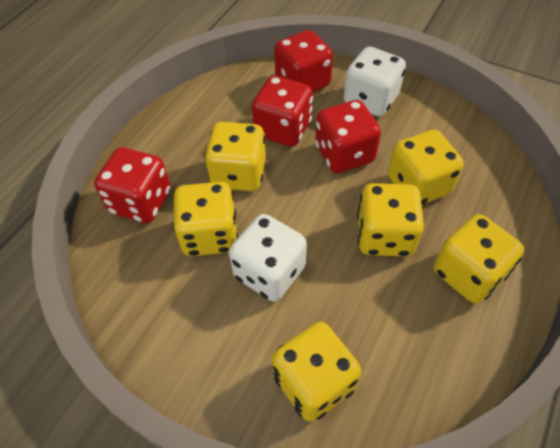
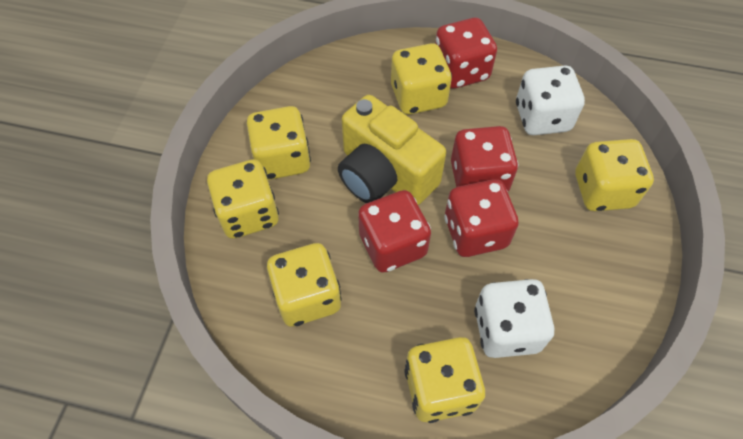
yellow camera: 0 -> 1

